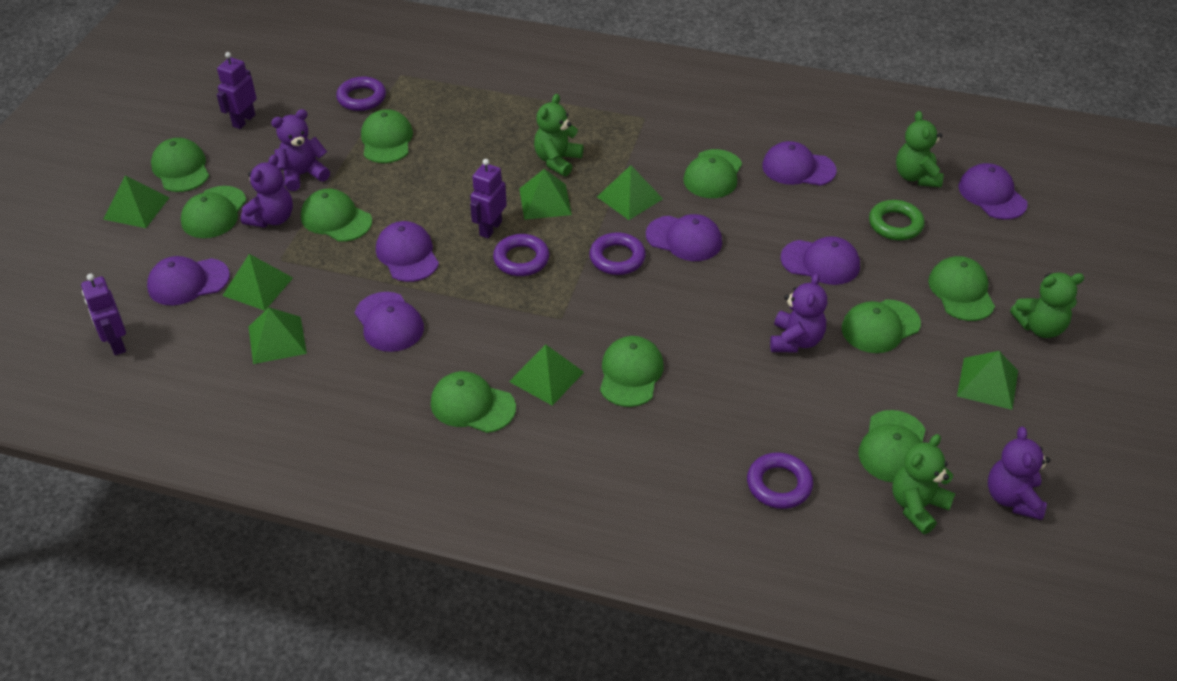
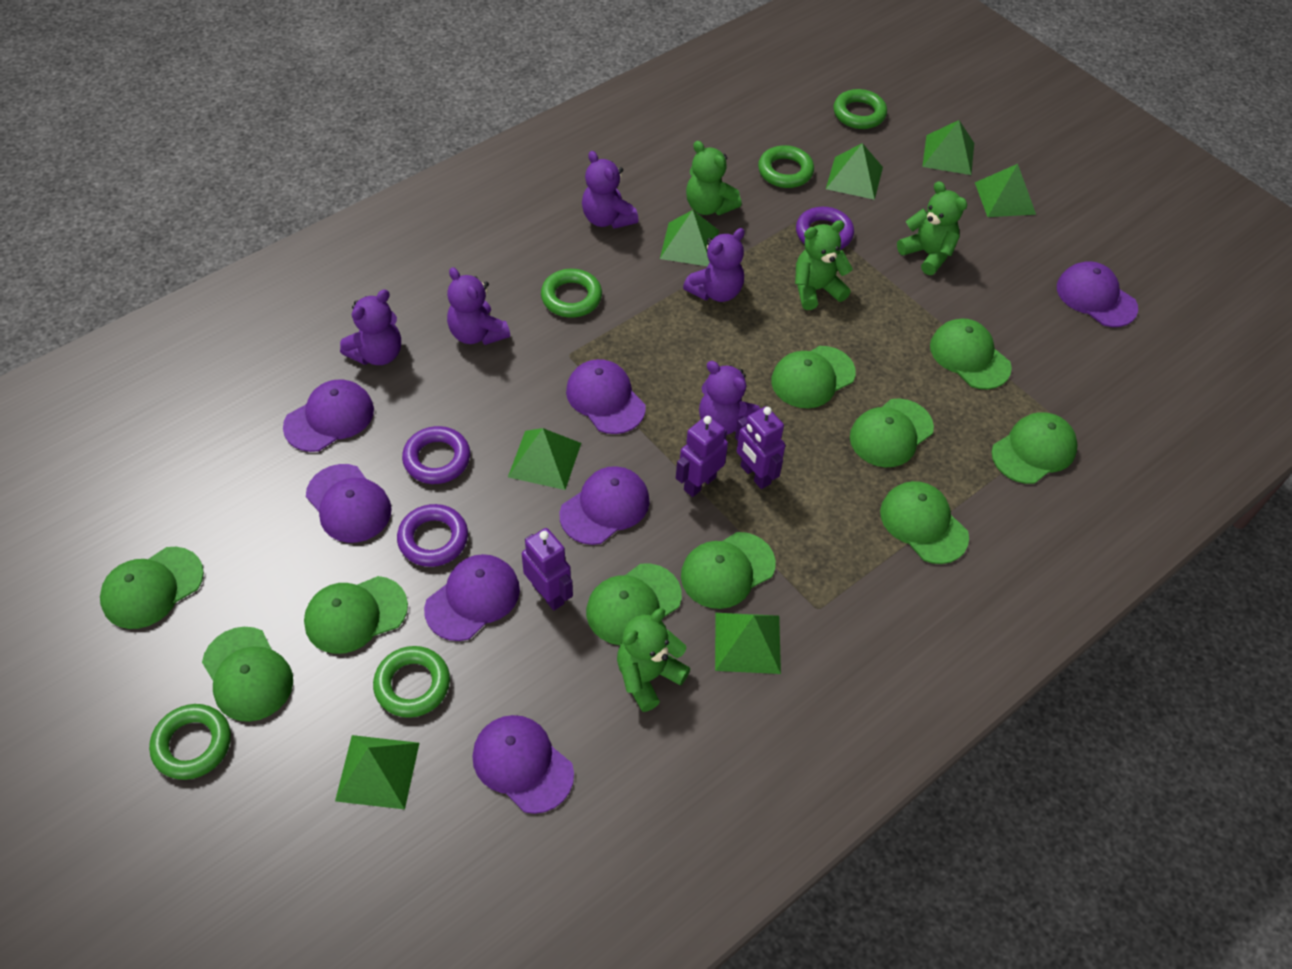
green ring: 1 -> 5
purple ring: 4 -> 3
purple teddy bear: 4 -> 5

